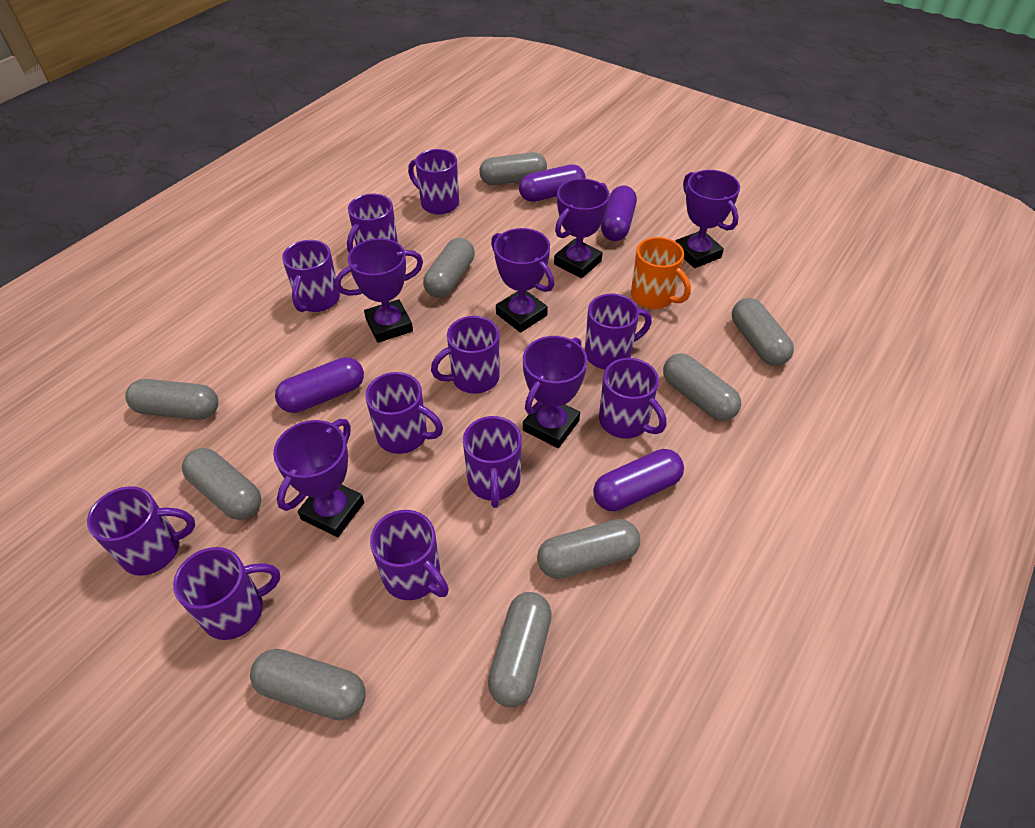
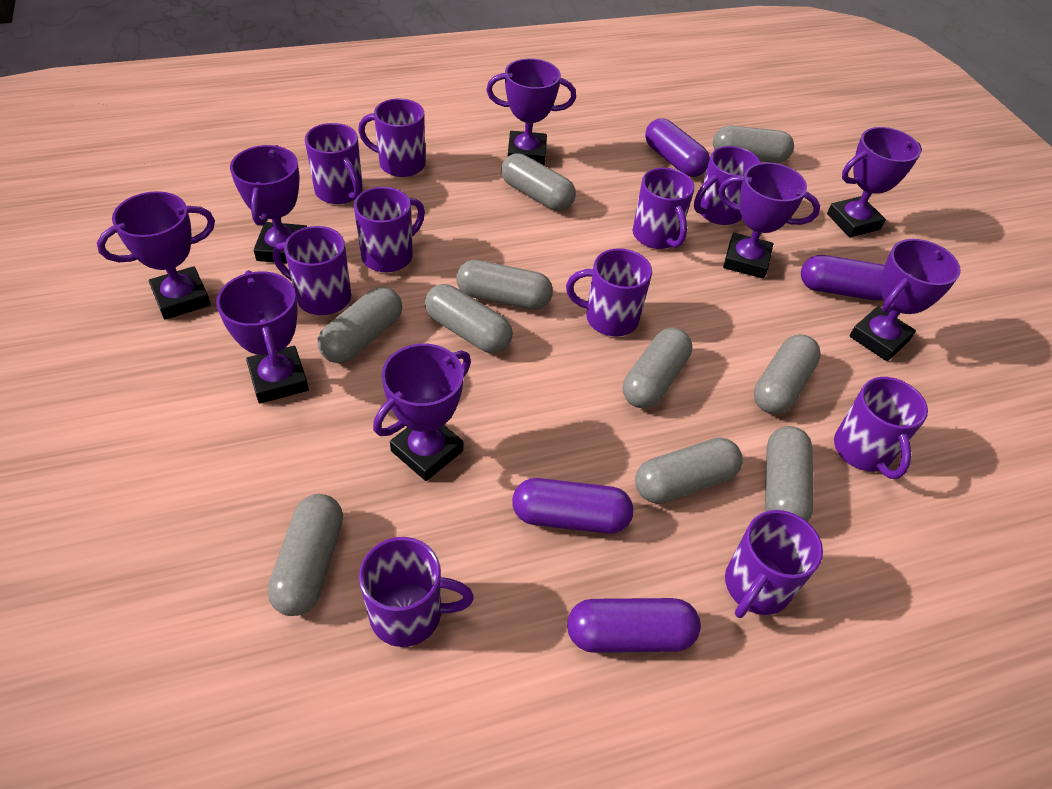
grey capsule: 9 -> 10
orange mug: 1 -> 0
purple mug: 11 -> 10
purple trophy: 6 -> 8

